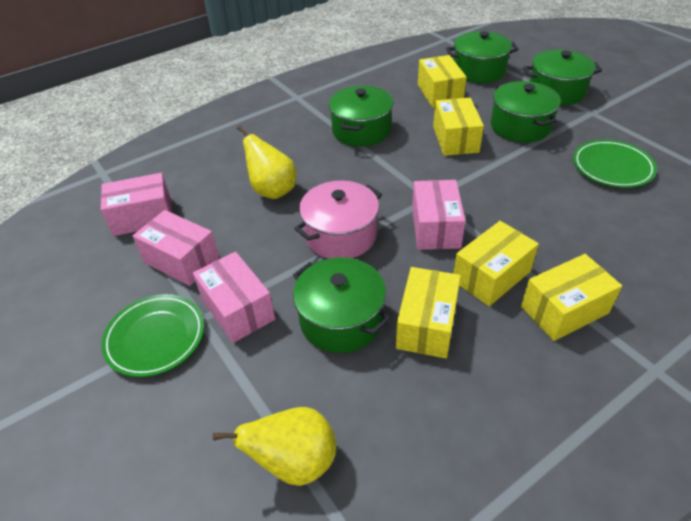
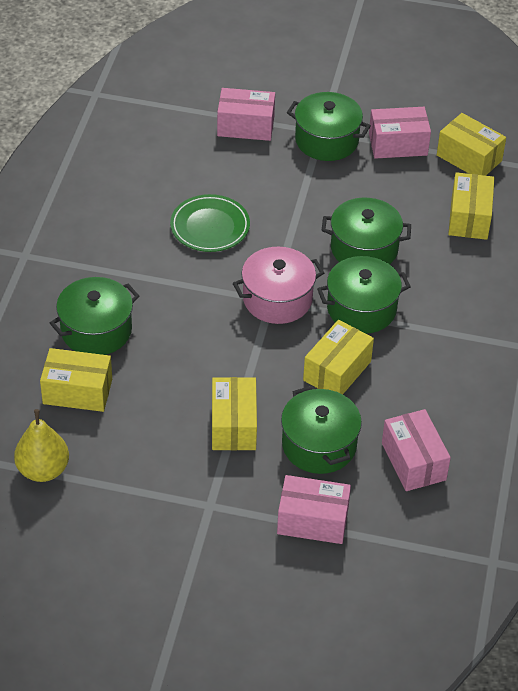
green plate: 2 -> 1
yellow pear: 2 -> 1

